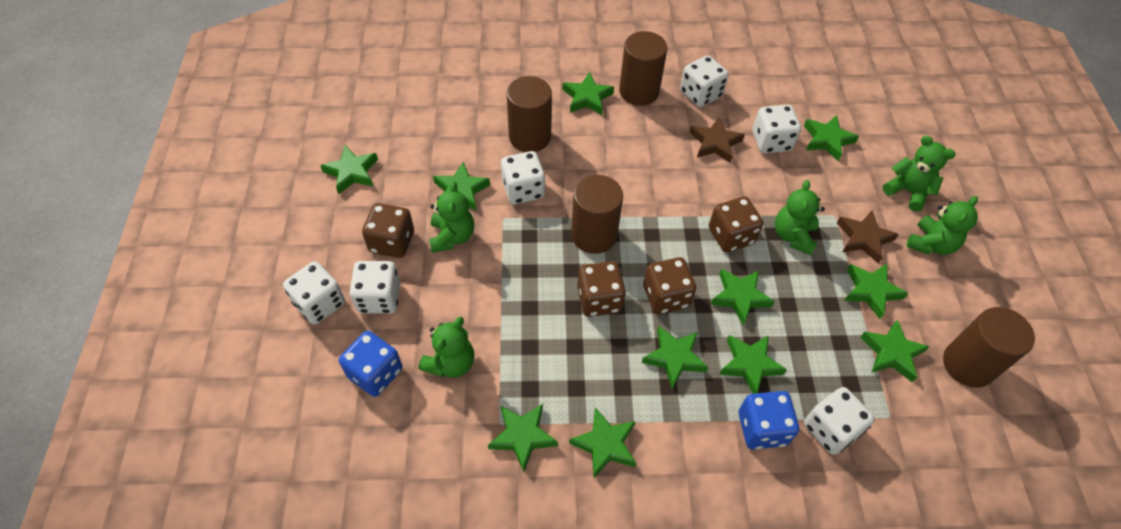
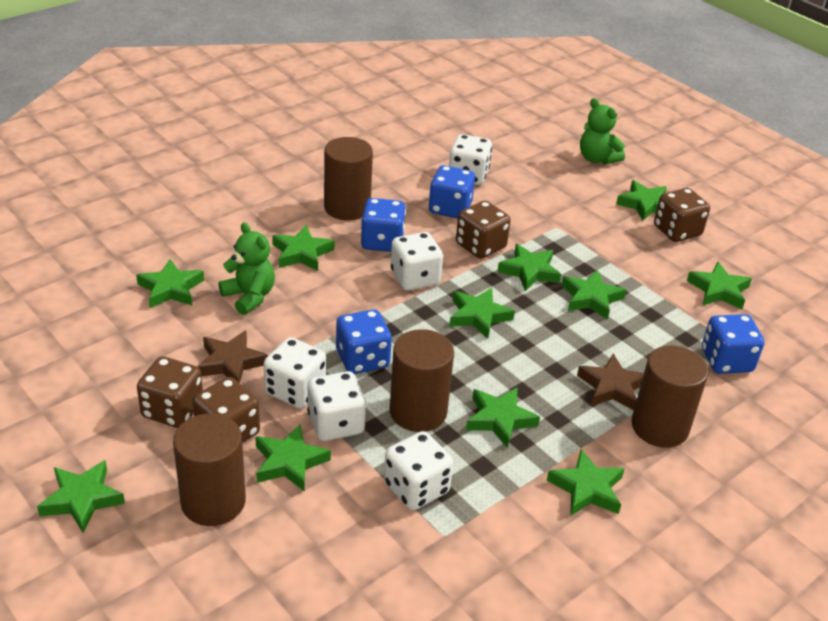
blue dice: 2 -> 4
green teddy bear: 5 -> 2
white dice: 6 -> 5

